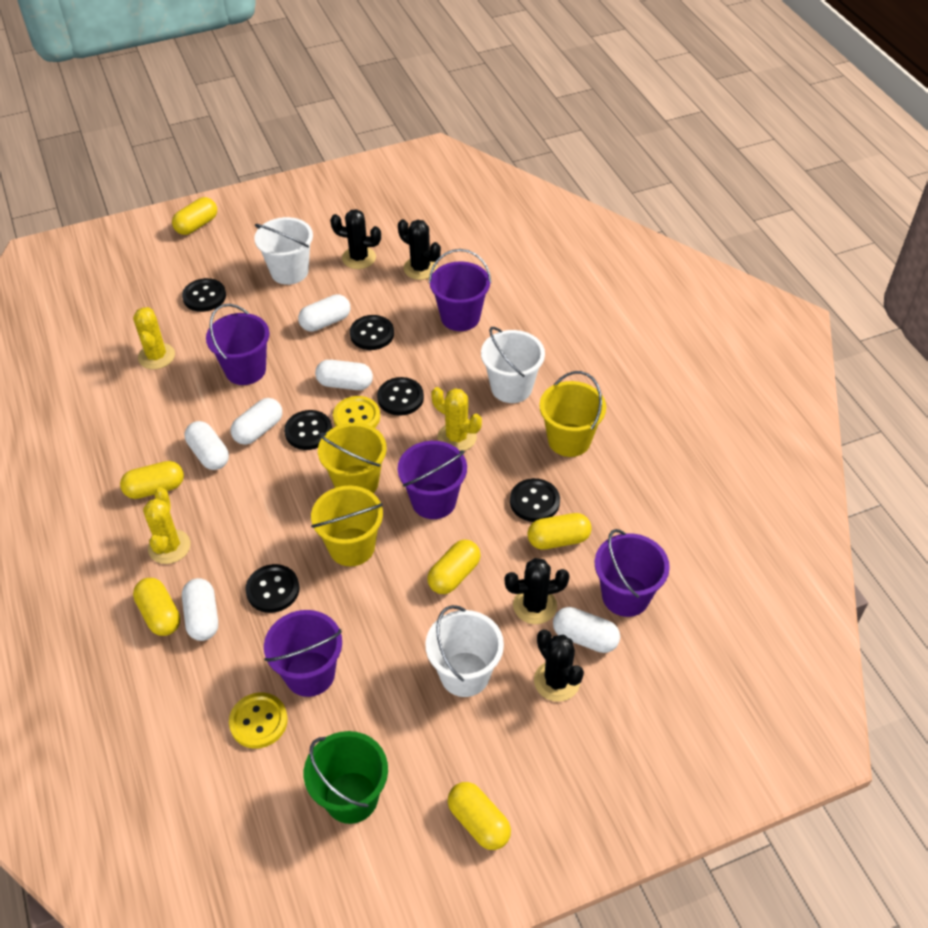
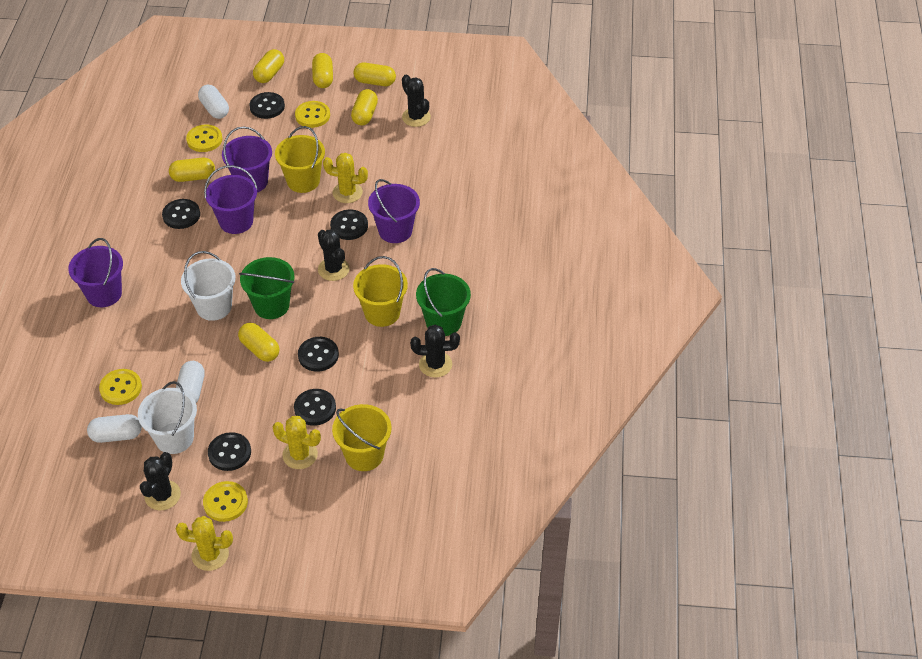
green bucket: 1 -> 2
purple bucket: 5 -> 4
white bucket: 3 -> 2
white capsule: 6 -> 3
yellow button: 2 -> 4

